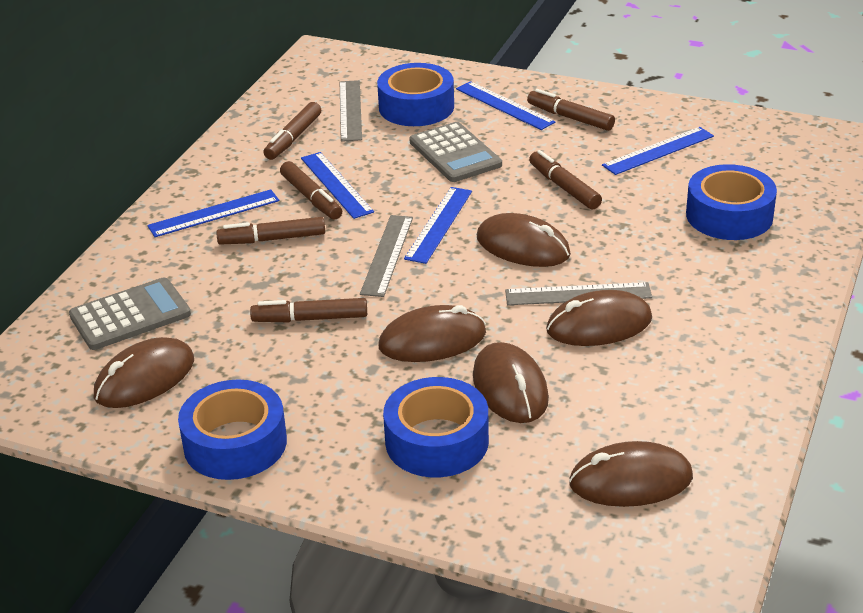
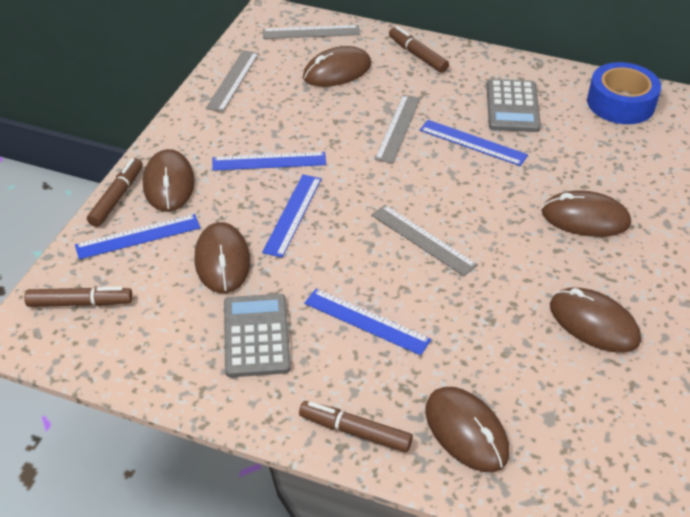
blue tape: 4 -> 1
brown marker: 6 -> 4
grey ruler: 3 -> 4

